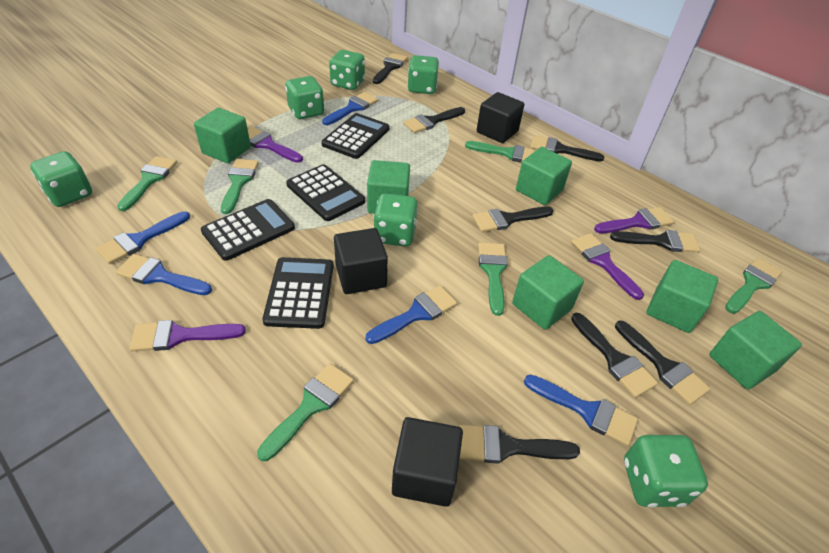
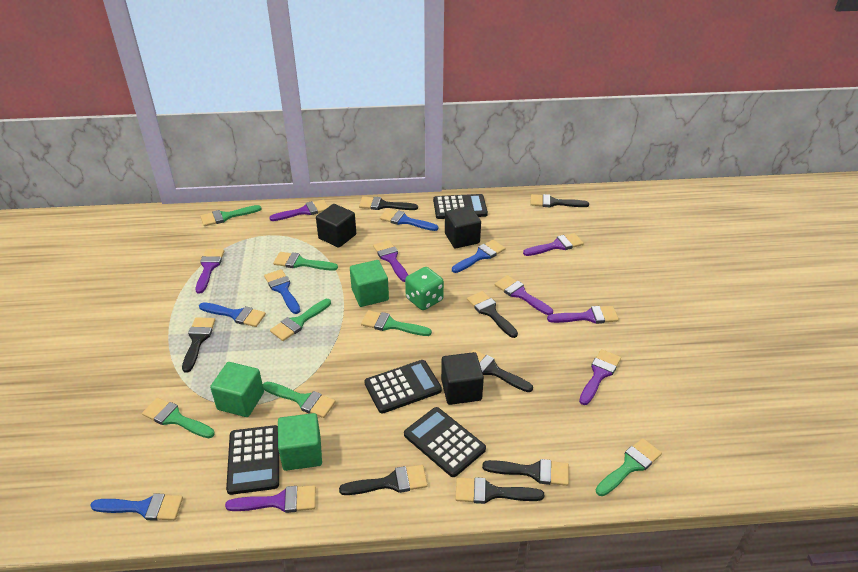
green brush: 6 -> 7
green cube: 6 -> 3
green dice: 6 -> 1
purple brush: 4 -> 8

